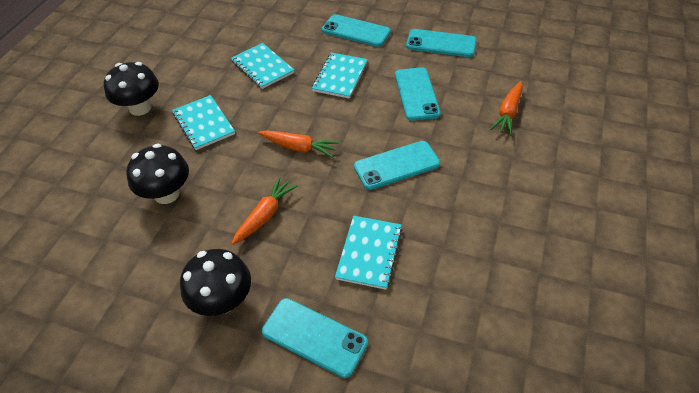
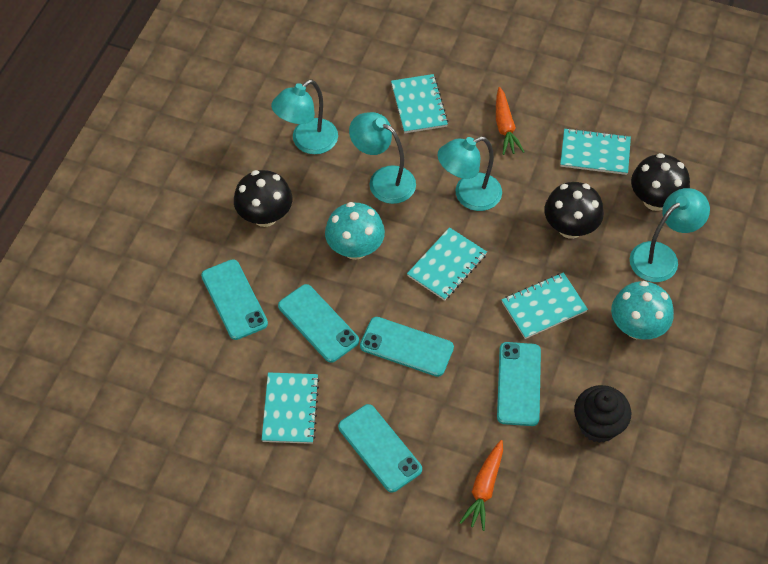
black cupcake: 0 -> 1
orange carrot: 3 -> 2
turquoise lamp: 0 -> 4
turquoise mushroom: 0 -> 2
turquoise notebook: 4 -> 5

